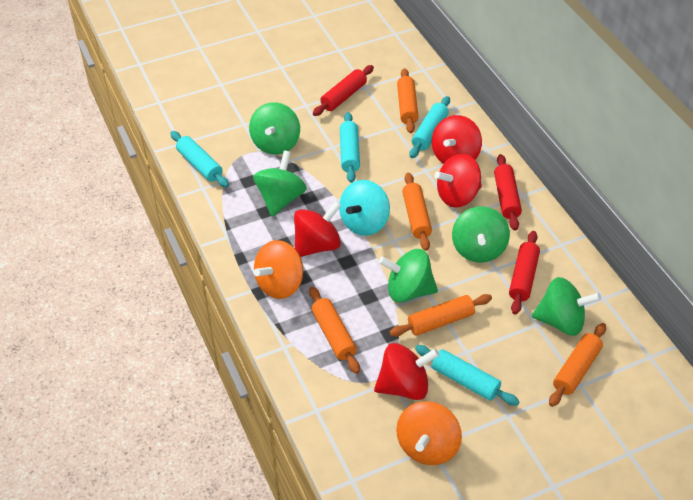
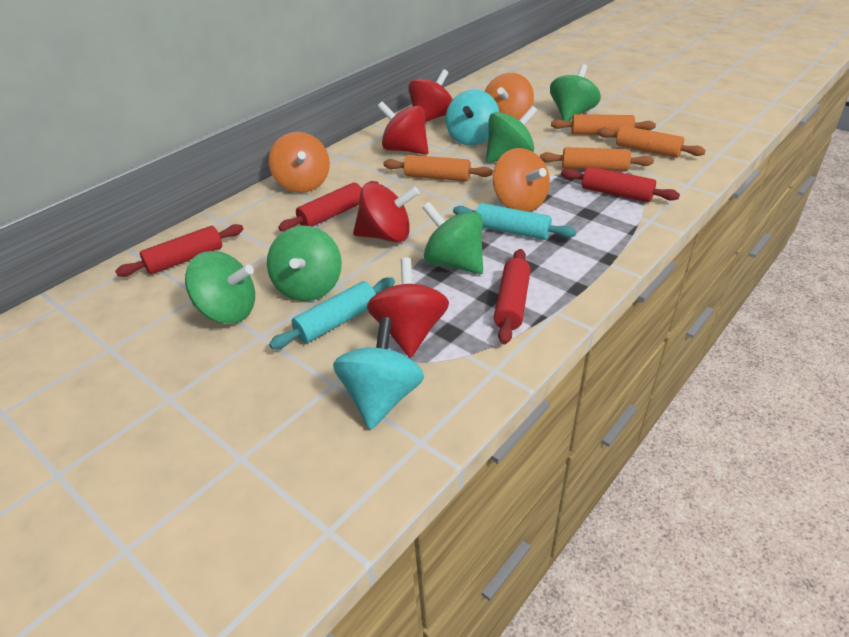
orange rolling pin: 5 -> 4
orange spinning top: 2 -> 3
red rolling pin: 3 -> 4
turquoise rolling pin: 4 -> 2
turquoise spinning top: 1 -> 2

